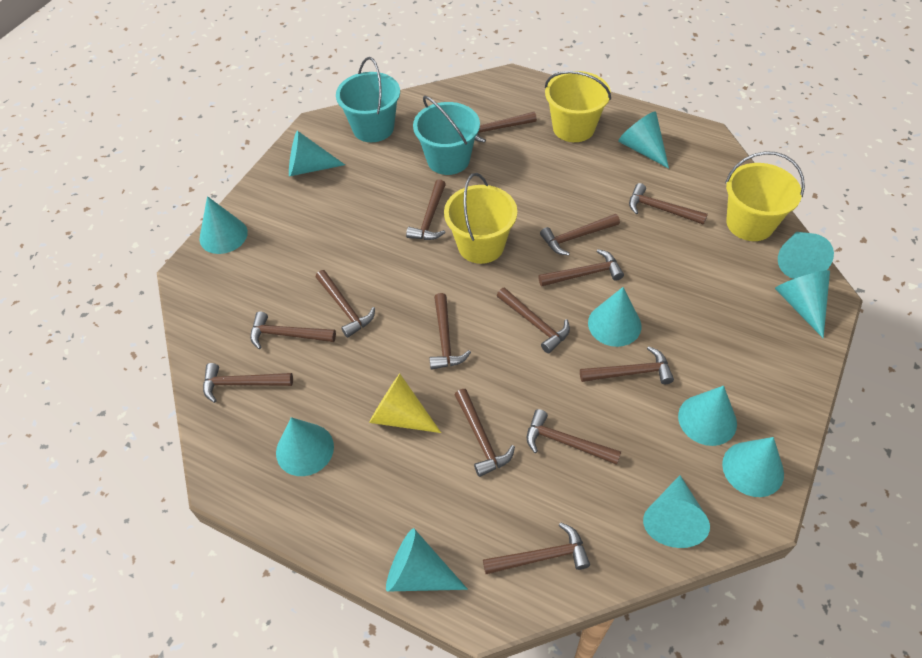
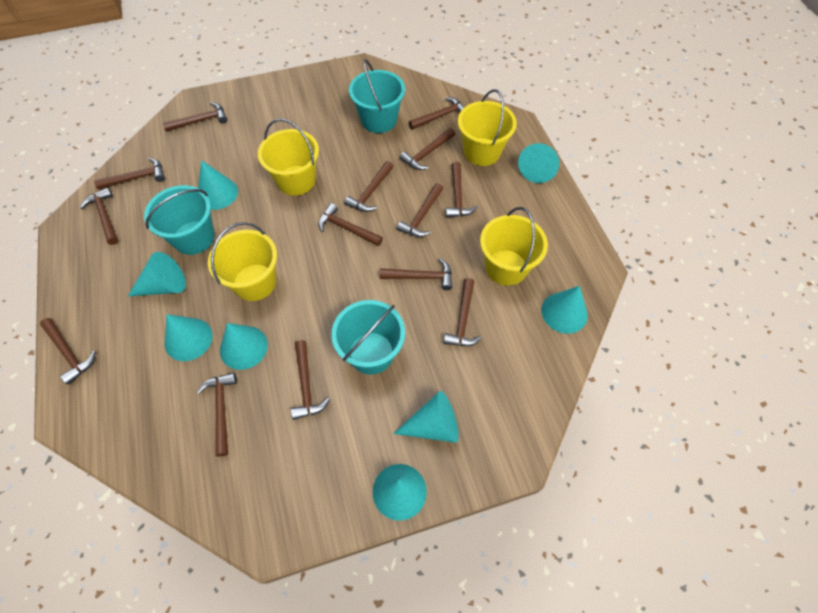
turquoise bucket: 2 -> 3
turquoise cone: 11 -> 8
yellow bucket: 3 -> 4
yellow cone: 1 -> 0

